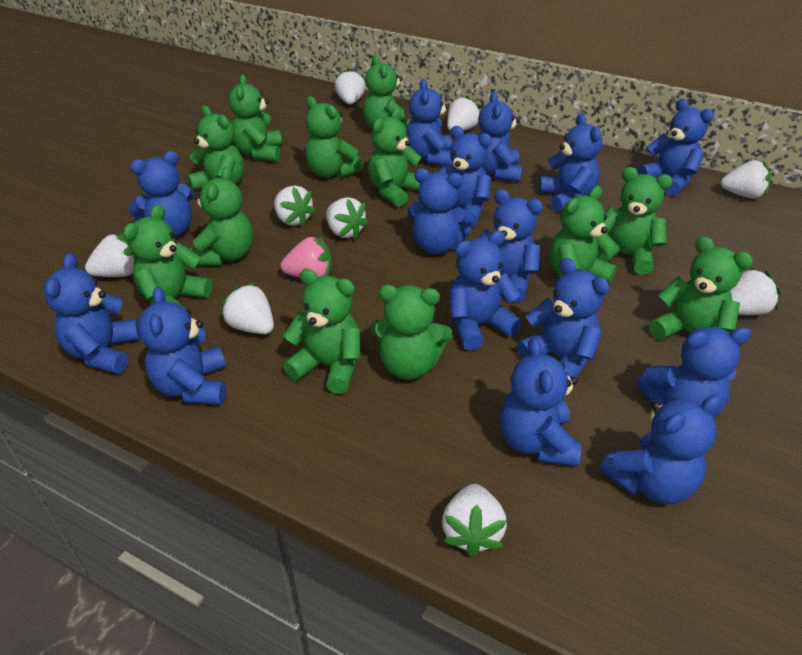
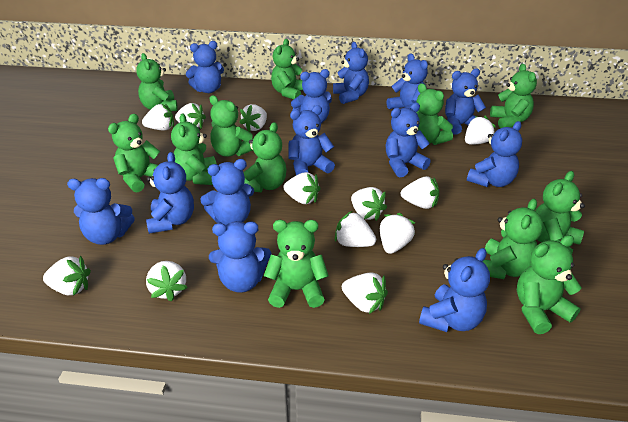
blue teddy bear: 15 -> 13
pink strawberry: 1 -> 0
white strawberry: 9 -> 12

